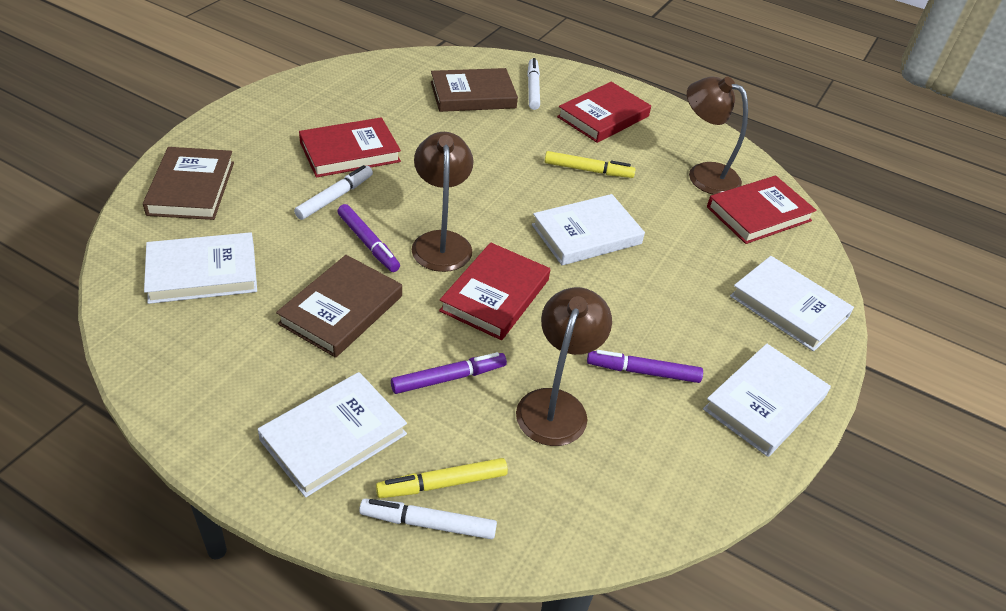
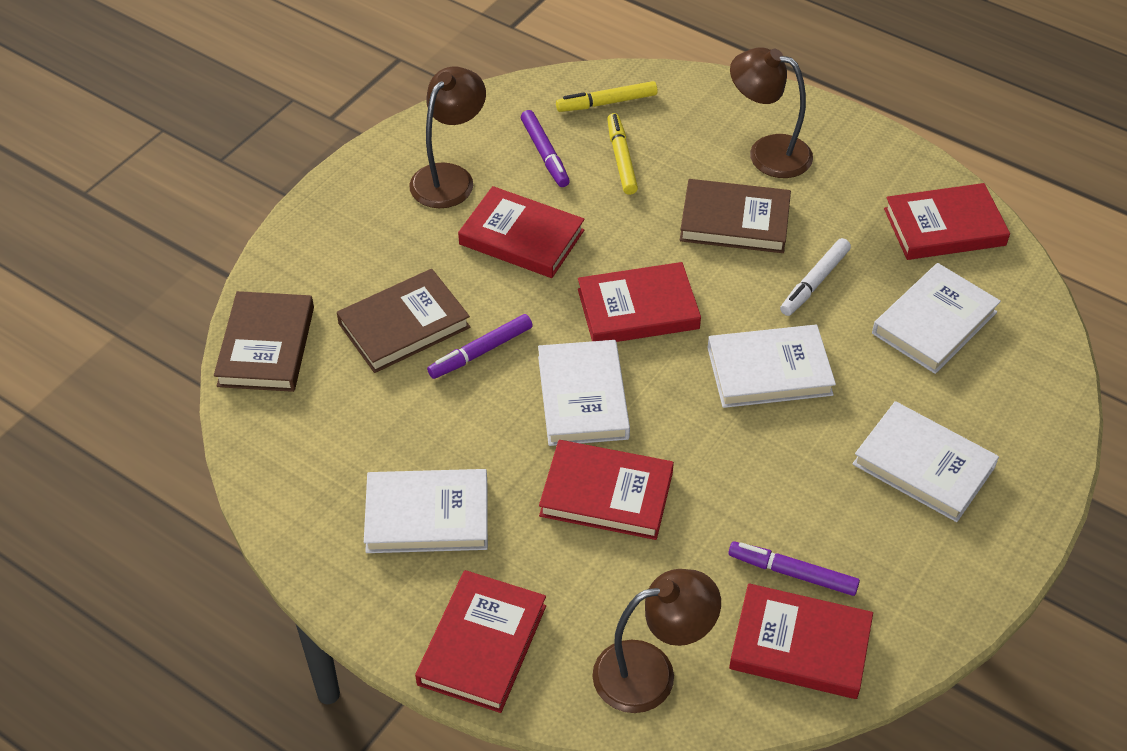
red book: 4 -> 6
white marker: 3 -> 1

